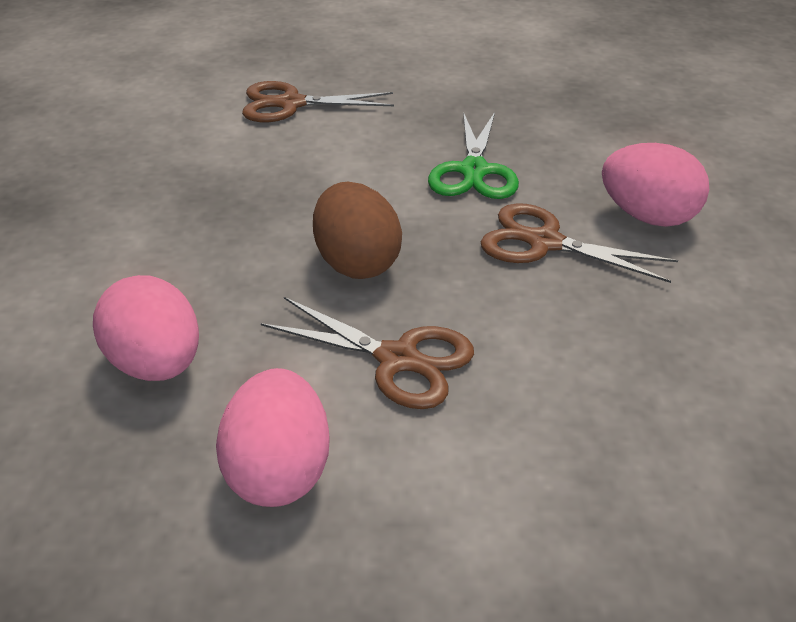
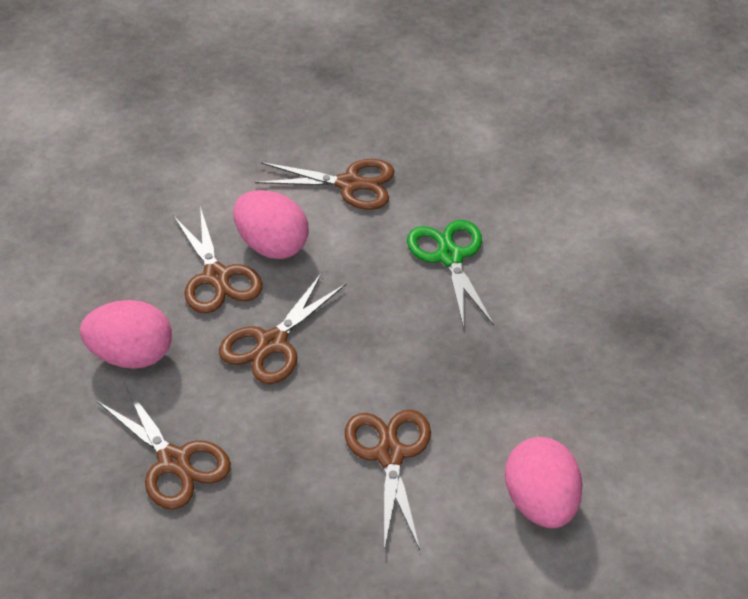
brown egg: 1 -> 0
brown scissors: 3 -> 5

